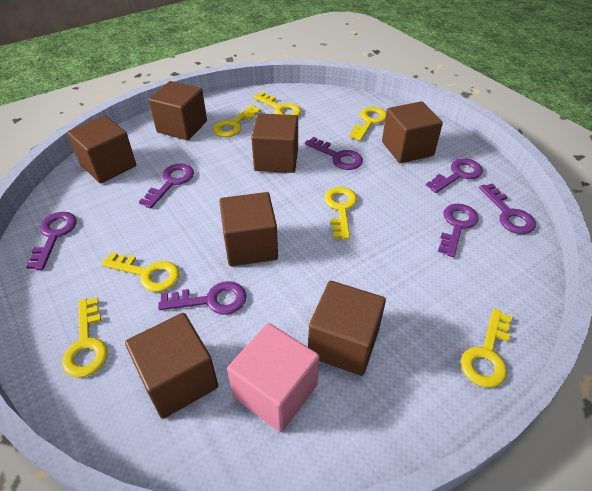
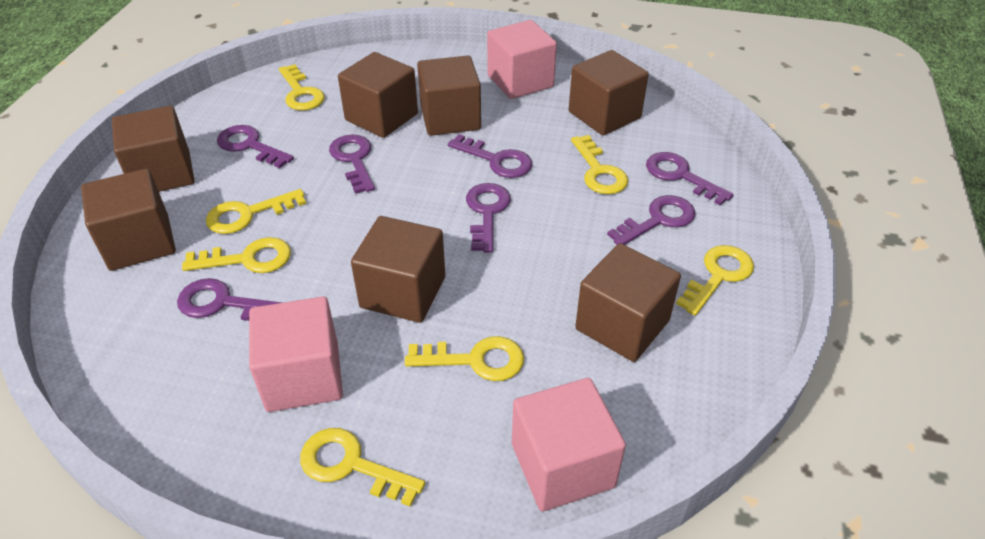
pink cube: 1 -> 3

